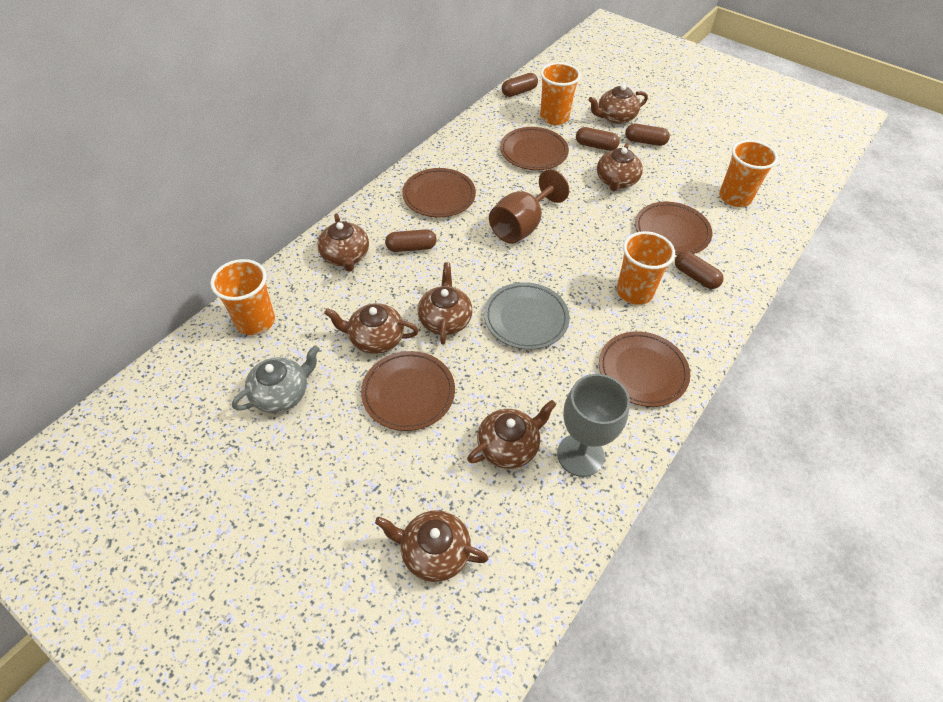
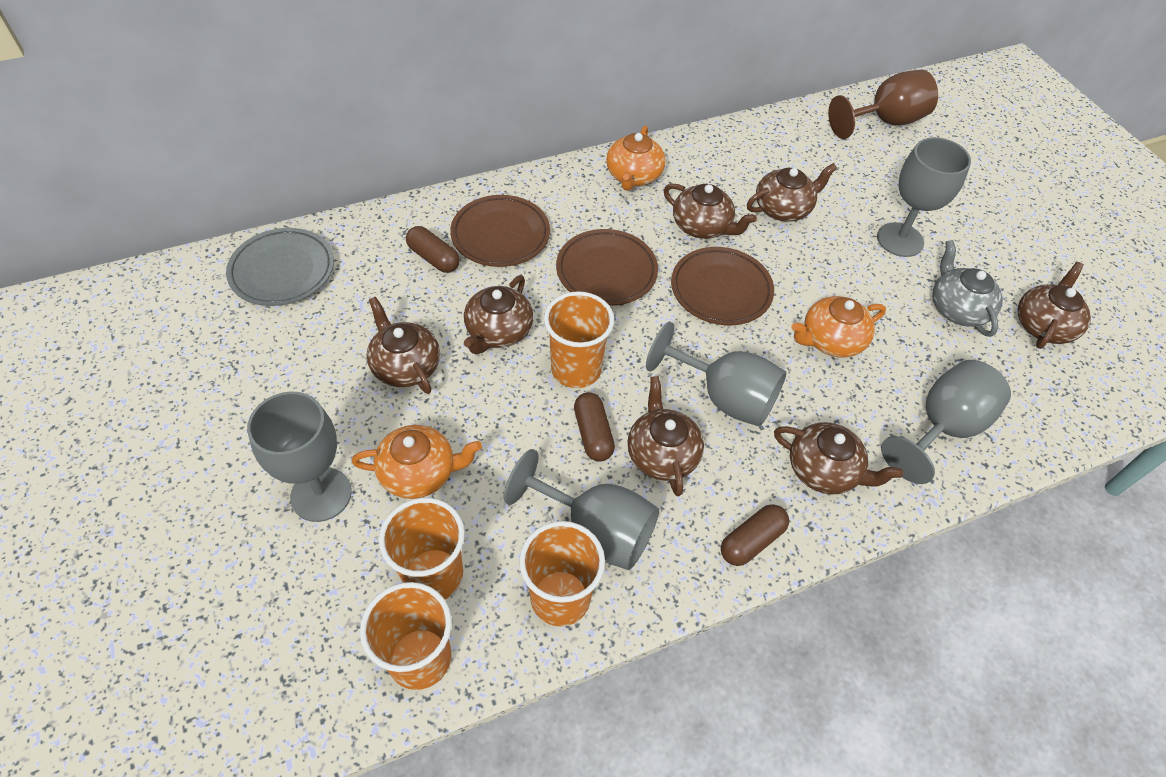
brown capsule: 5 -> 3
brown plate: 5 -> 3
grey goblet: 1 -> 5
orange teapot: 0 -> 3

